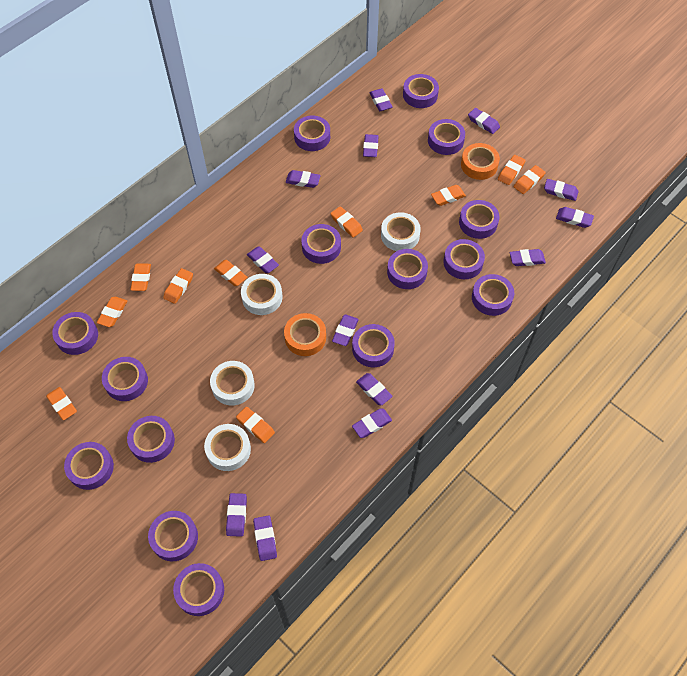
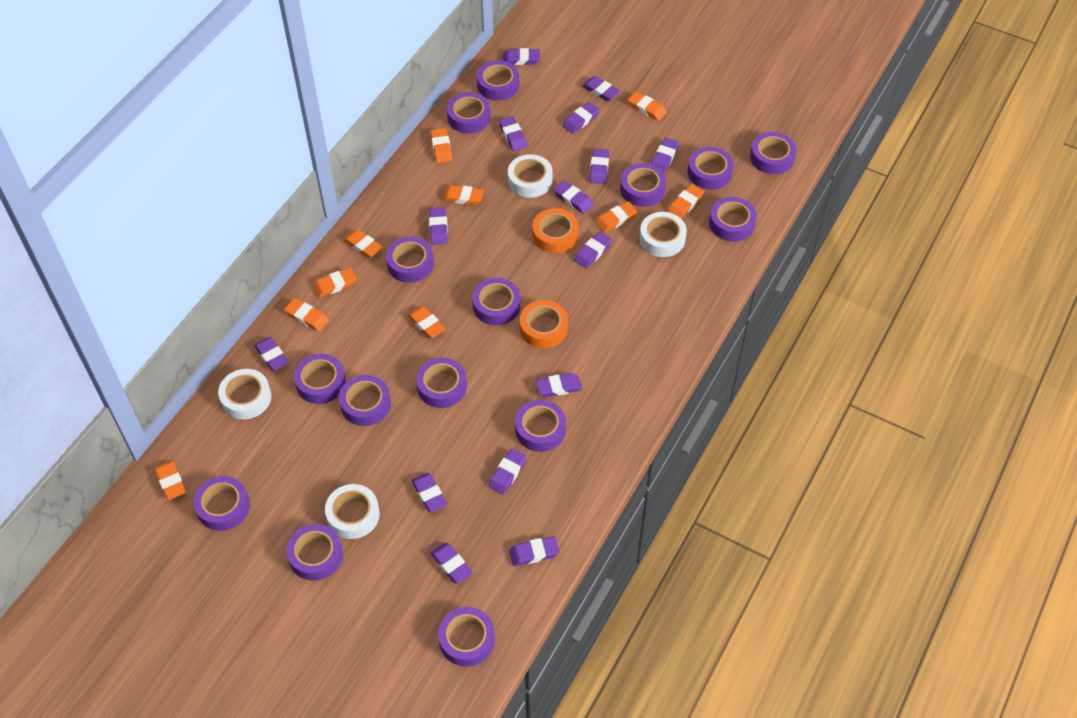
purple eraser: 13 -> 15

